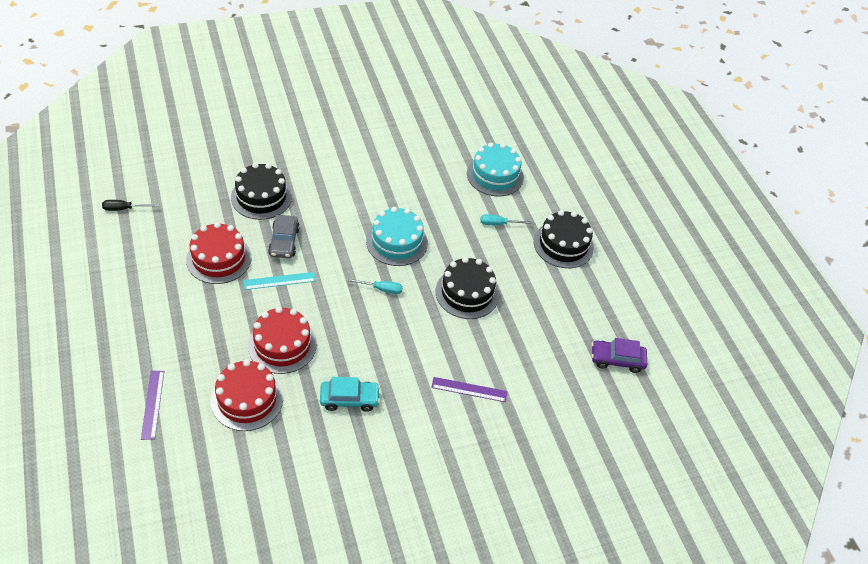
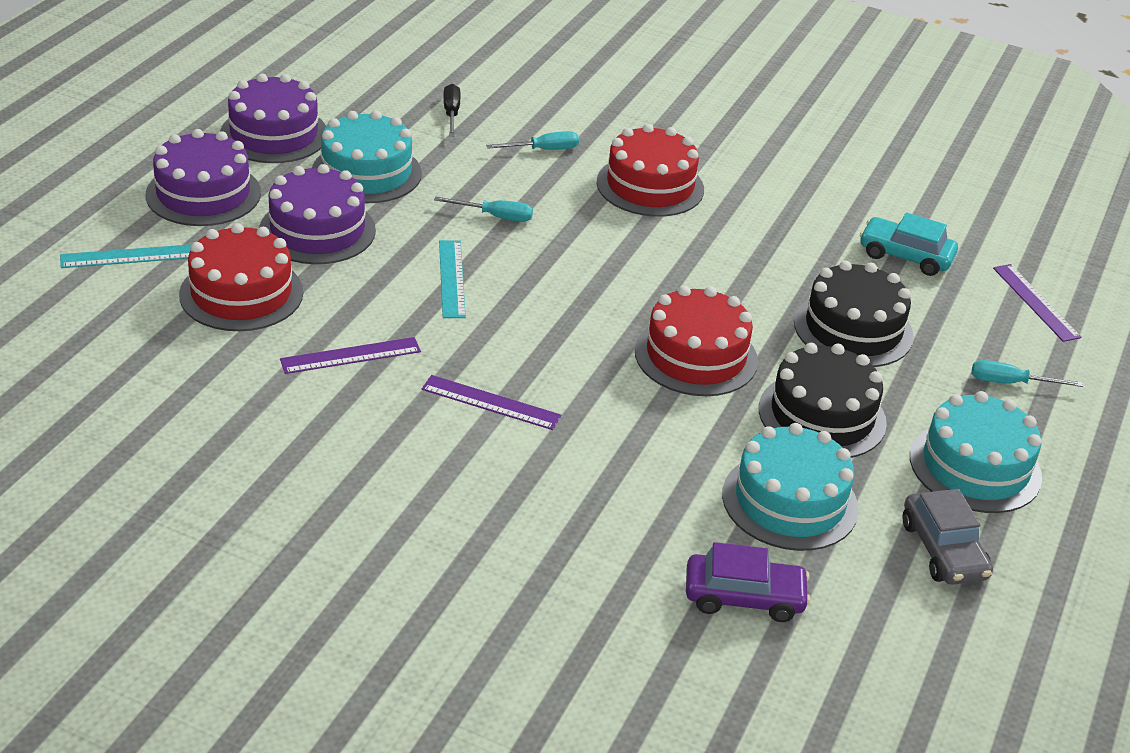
black cake: 3 -> 2
purple cake: 0 -> 3
purple ruler: 2 -> 3
turquoise cake: 2 -> 3
turquoise ruler: 1 -> 2
turquoise screwdriver: 2 -> 3

